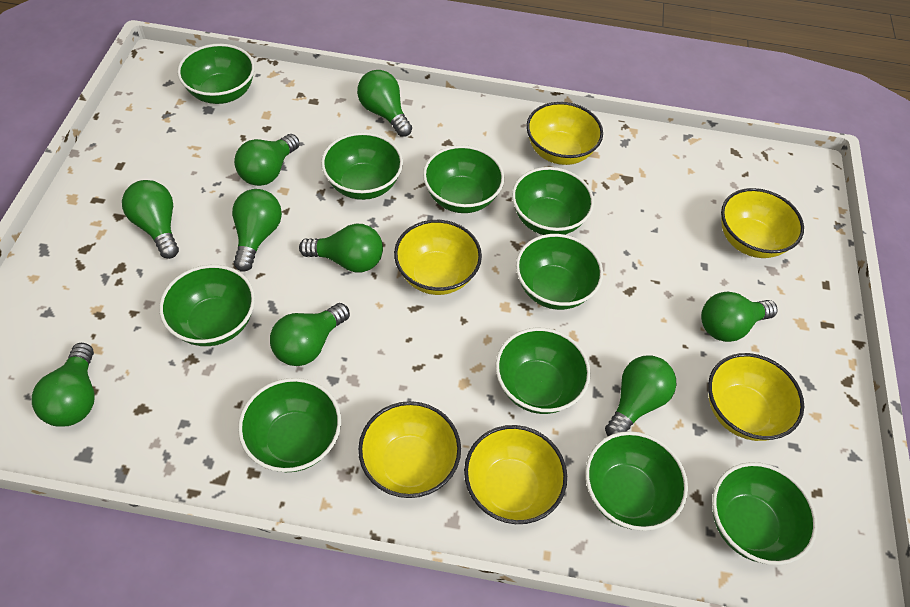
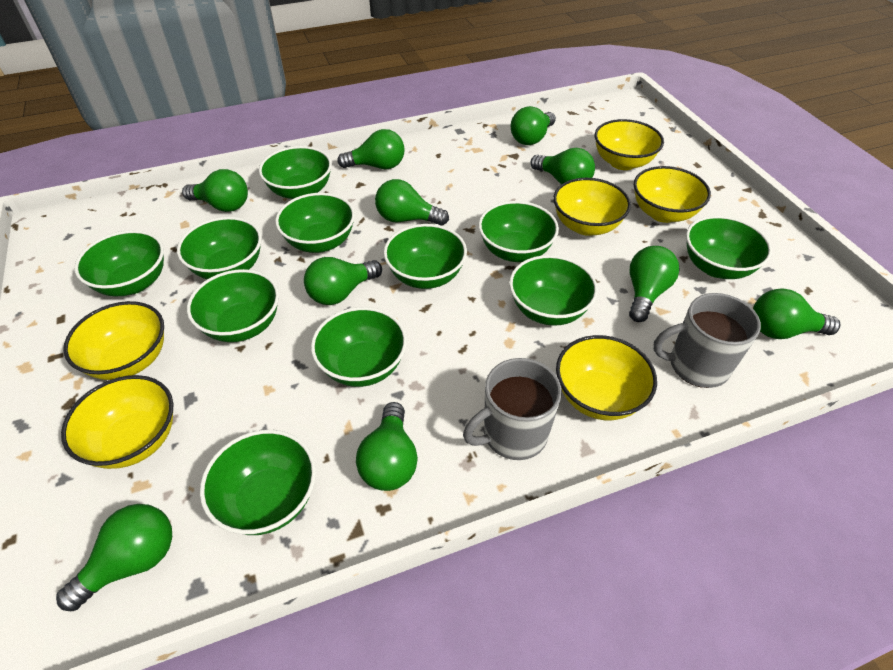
green bowl: 10 -> 11
green light bulb: 9 -> 10
grey mug: 0 -> 2

